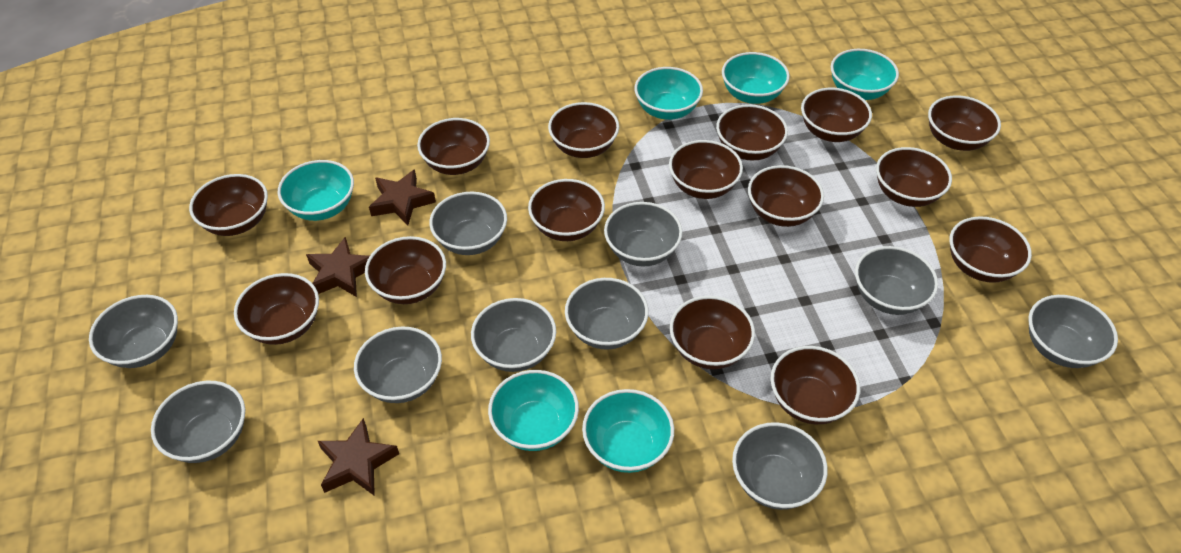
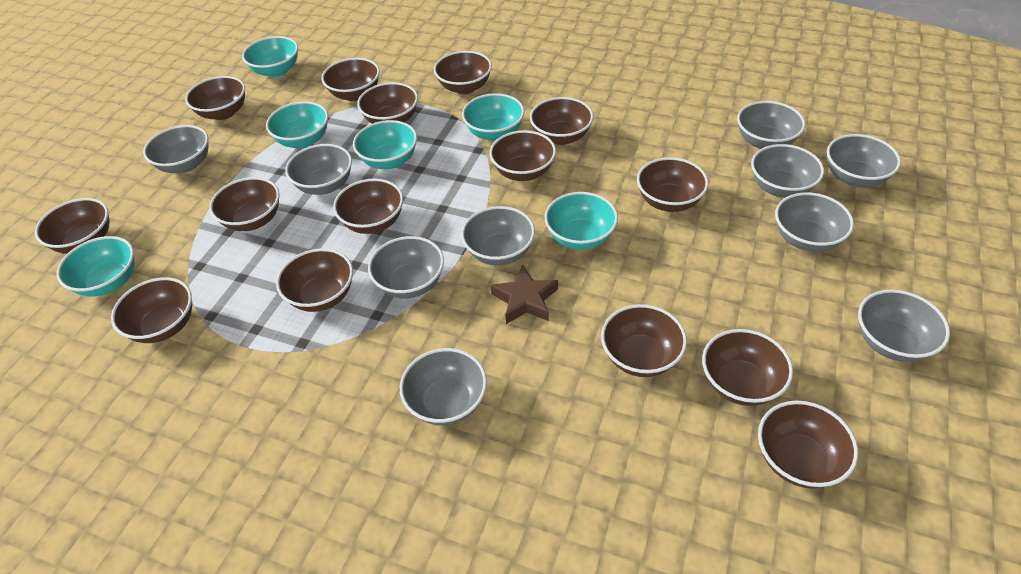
brown star: 3 -> 1

